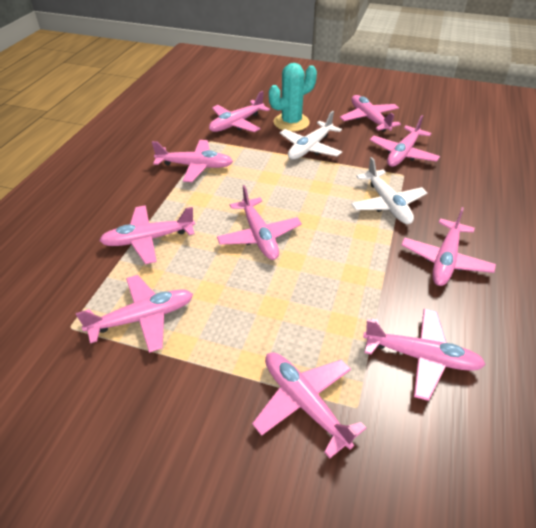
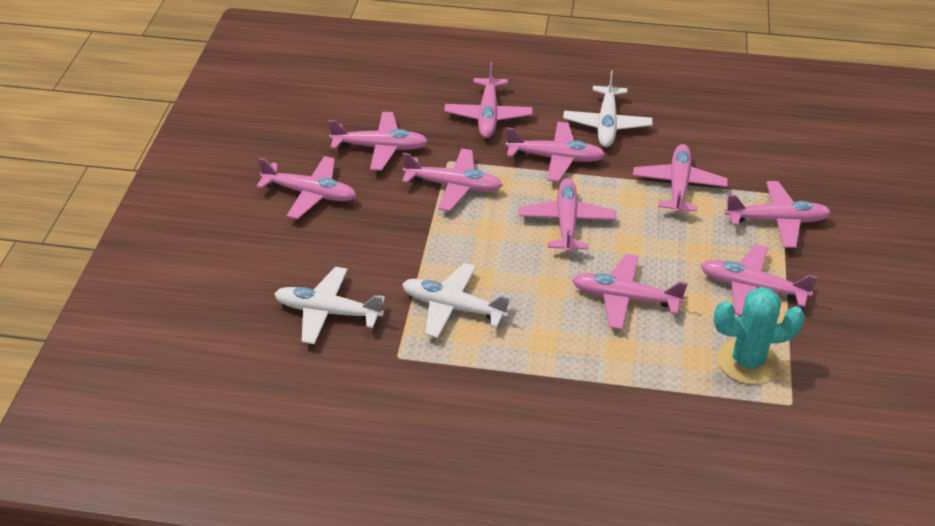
white plane: 2 -> 3

